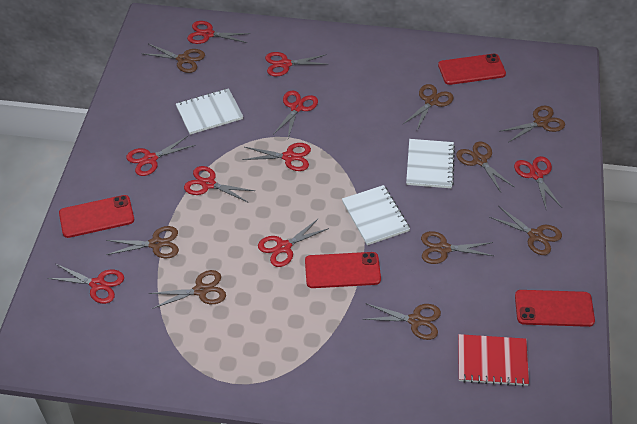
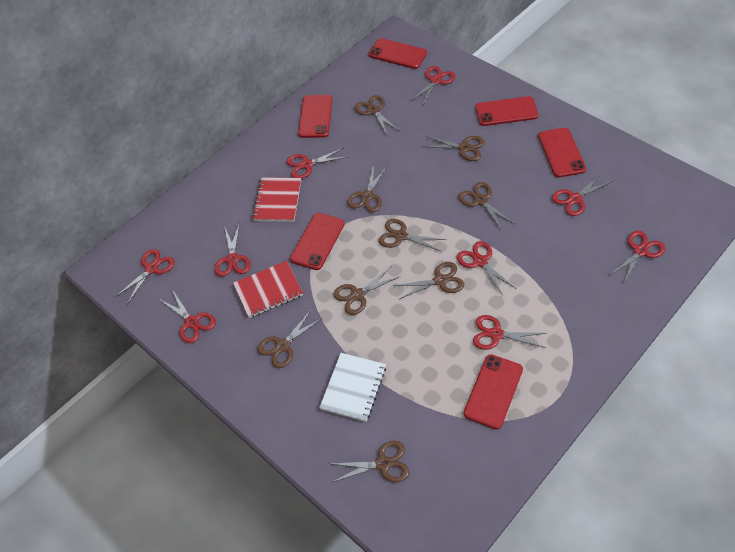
red notebook: 1 -> 2
red phone: 4 -> 6
white notebook: 3 -> 1

